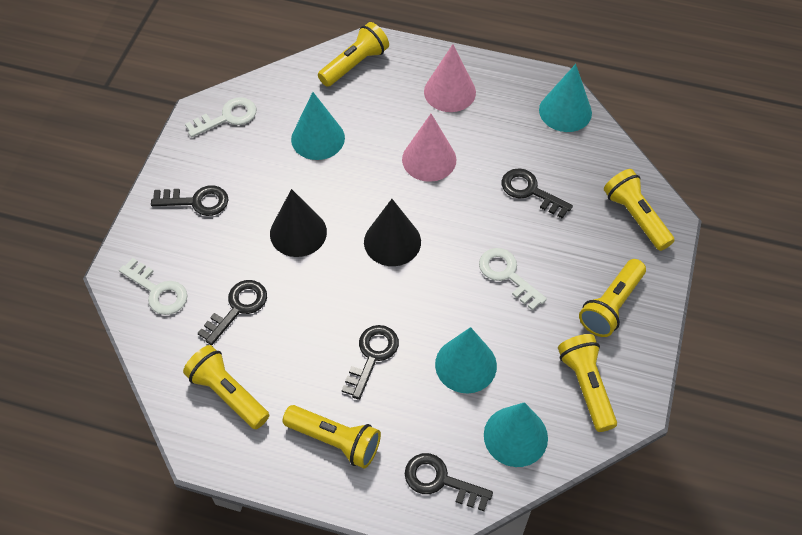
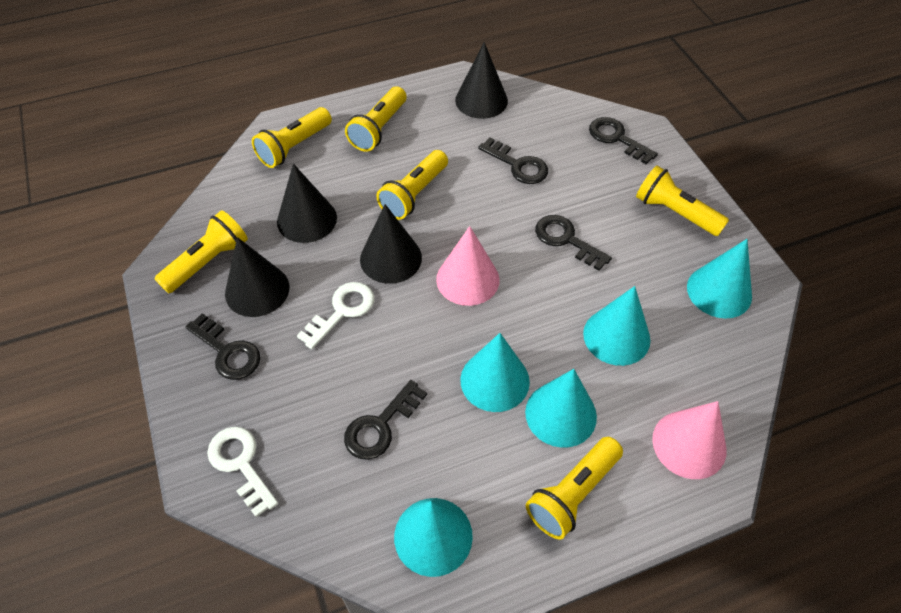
black cone: 2 -> 4
turquoise cone: 4 -> 5
white key: 3 -> 2

